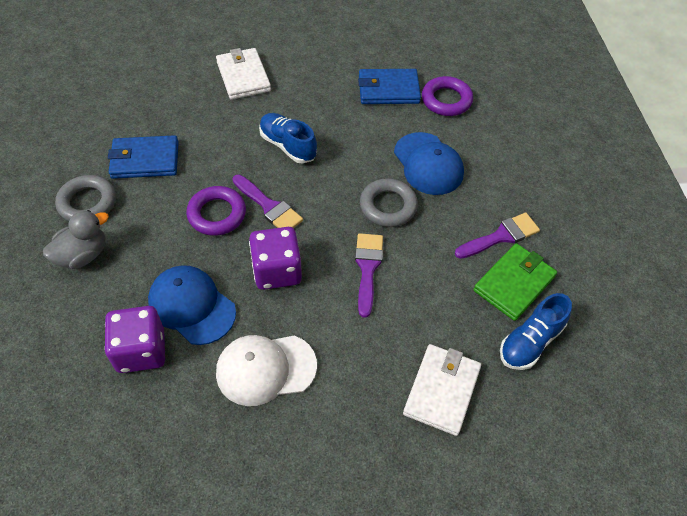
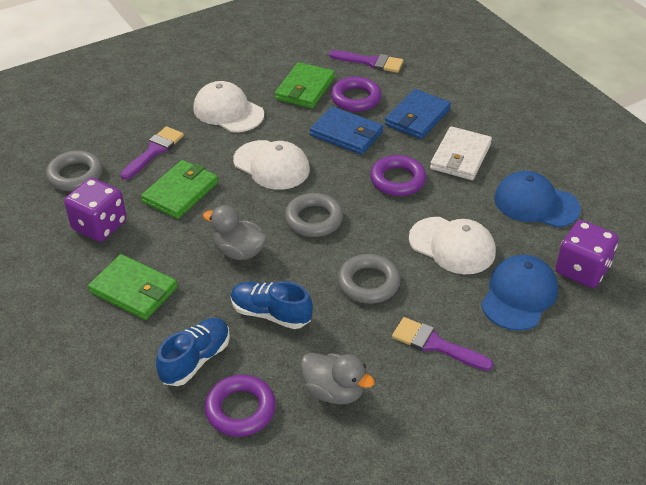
green wallet: 1 -> 3
grey duck: 1 -> 2
grey ring: 2 -> 3
purple ring: 2 -> 3
white cap: 1 -> 3
white wallet: 2 -> 1

